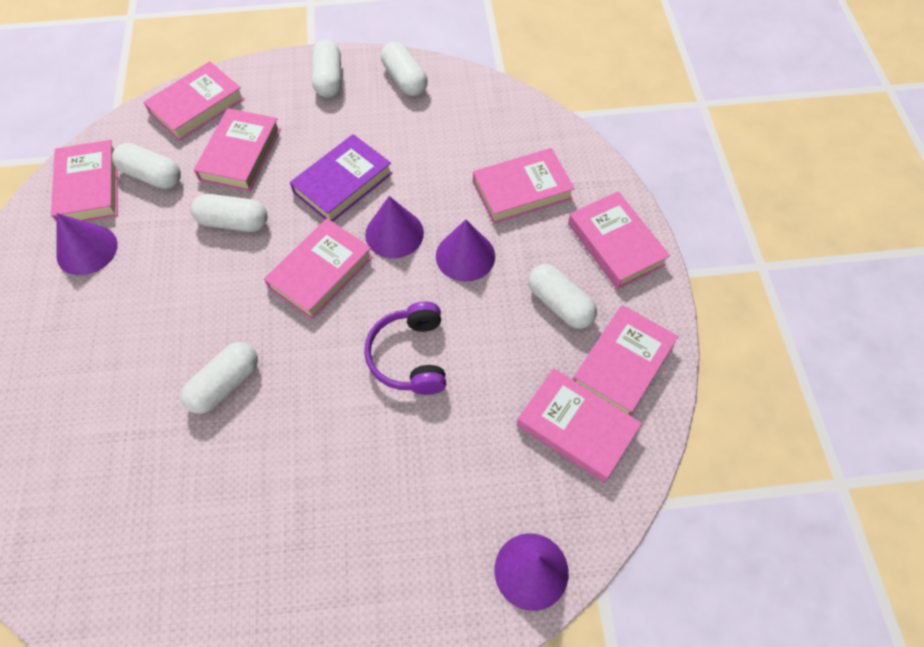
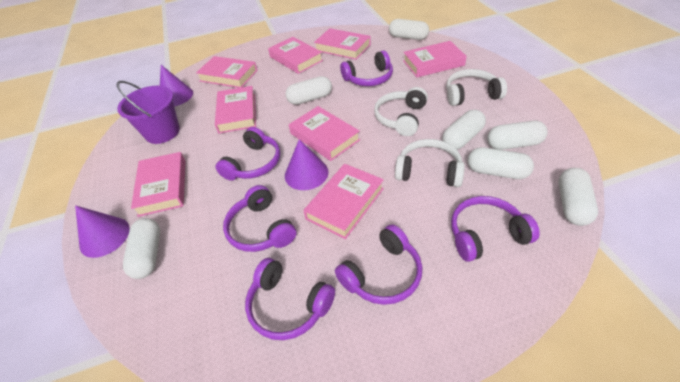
purple book: 1 -> 0
purple bucket: 0 -> 1
purple cone: 4 -> 3
purple headphones: 1 -> 6
white capsule: 6 -> 7
white headphones: 0 -> 3

